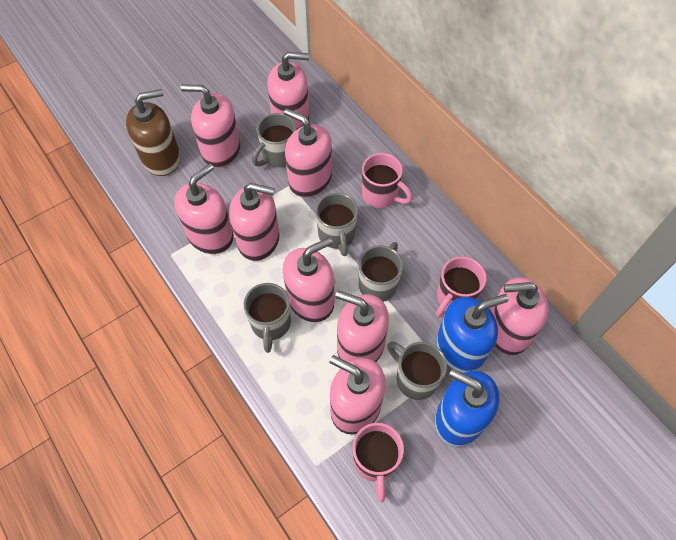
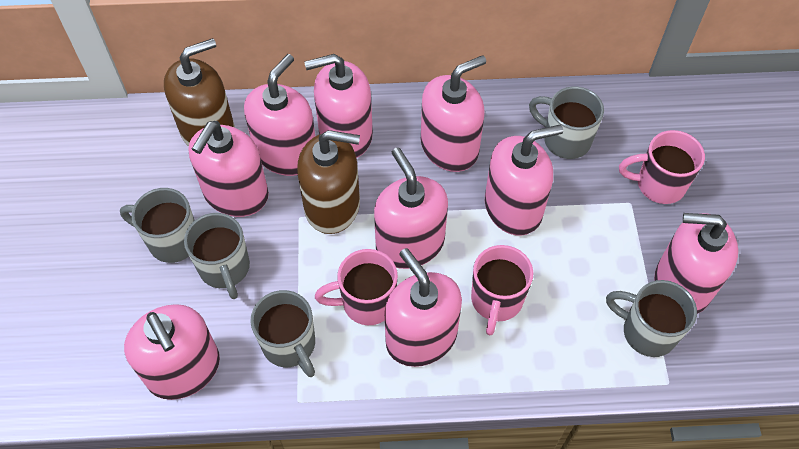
blue soap dispenser: 2 -> 0
brown soap dispenser: 1 -> 2

